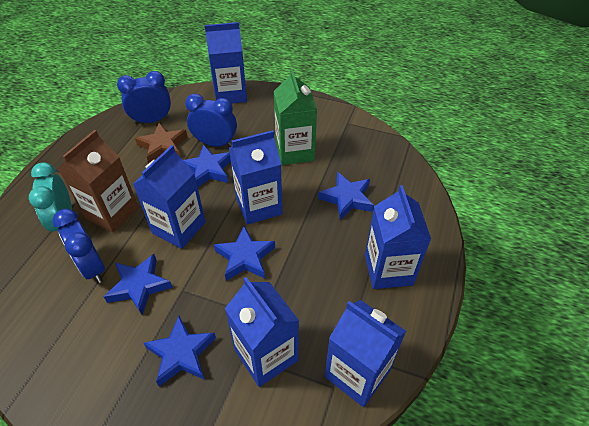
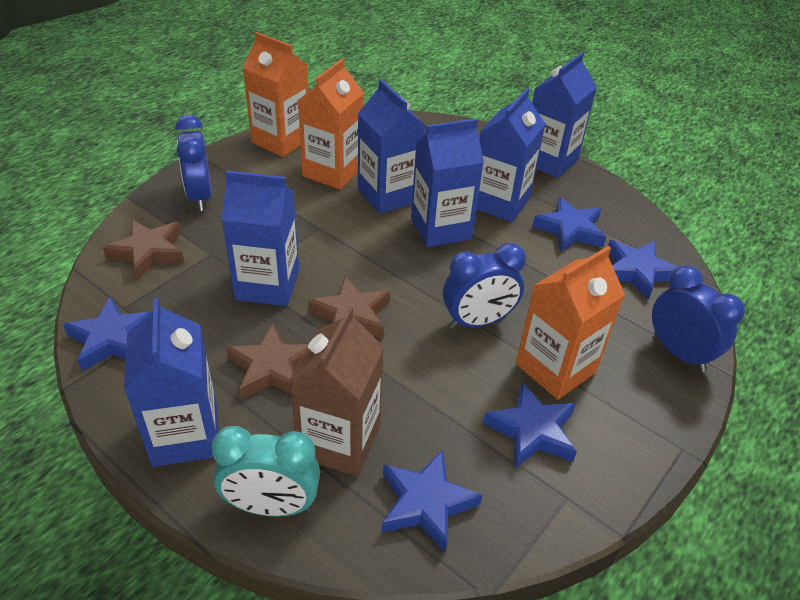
brown star: 1 -> 3
green carton: 1 -> 0
orange carton: 0 -> 3

